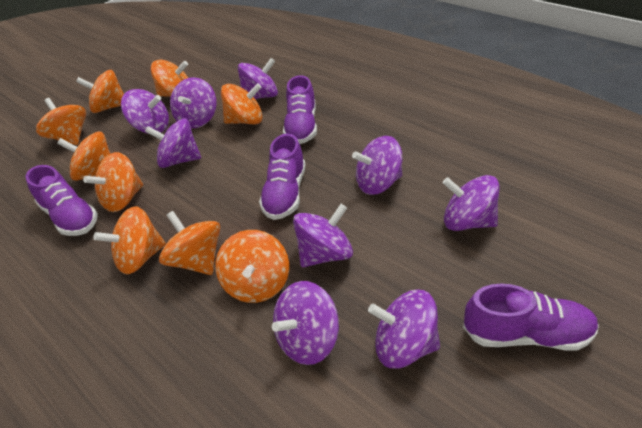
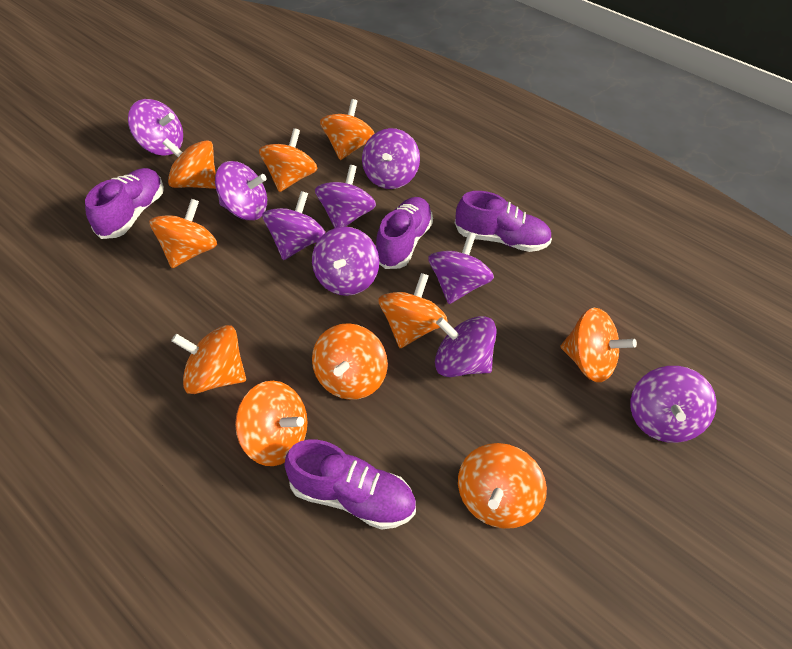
orange spinning top: 9 -> 10

